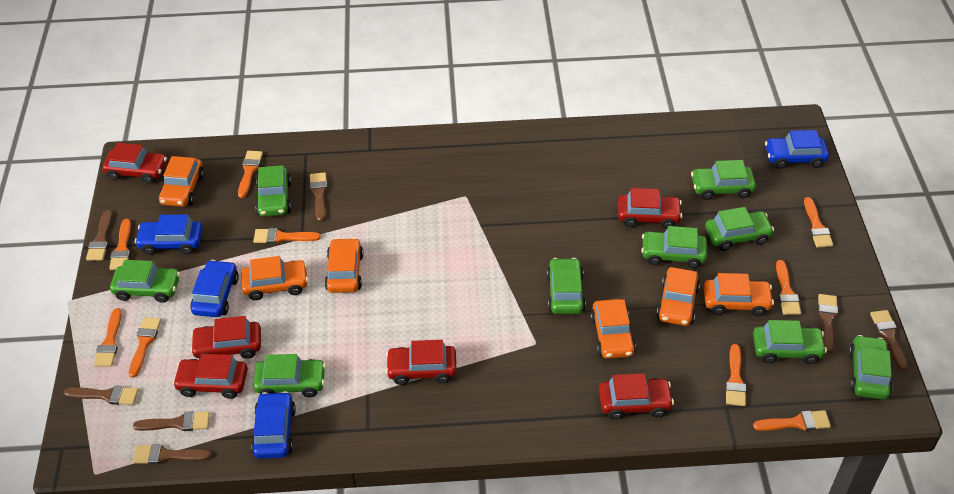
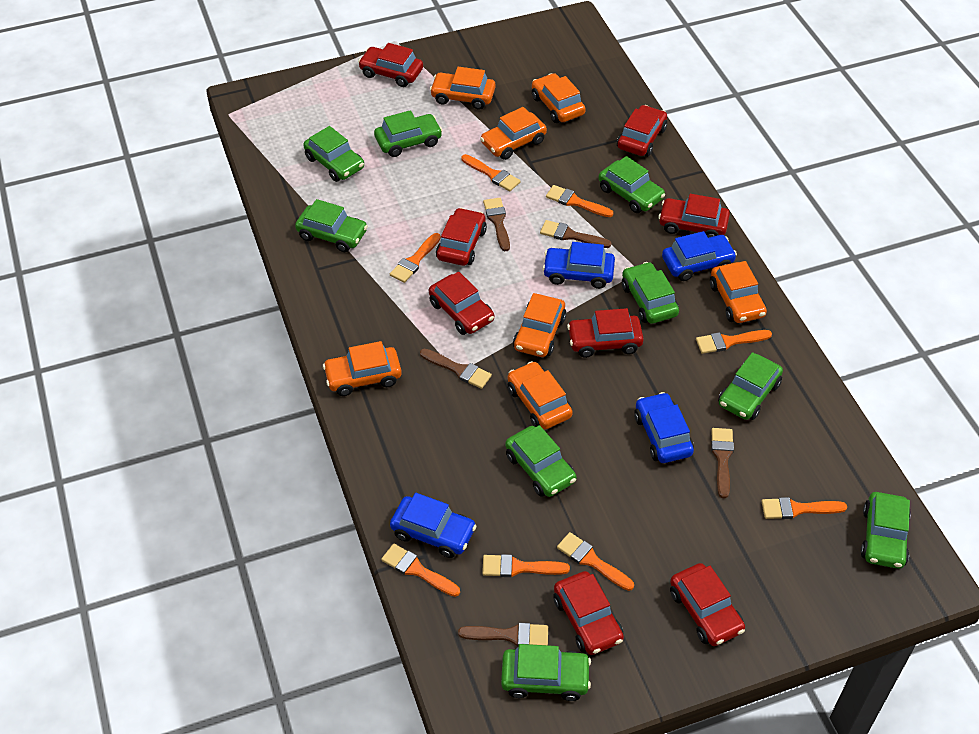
brown brush: 7 -> 5
orange brush: 9 -> 8
orange car: 6 -> 7
red car: 6 -> 8

